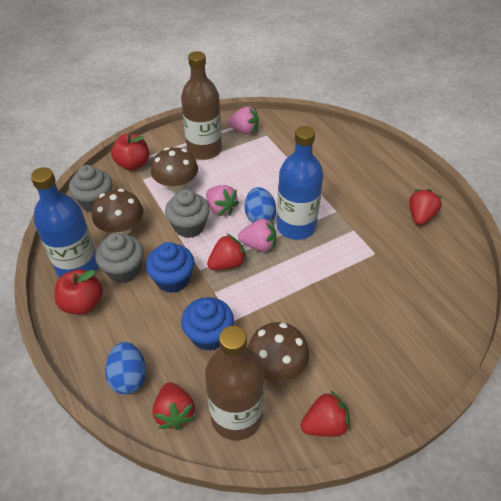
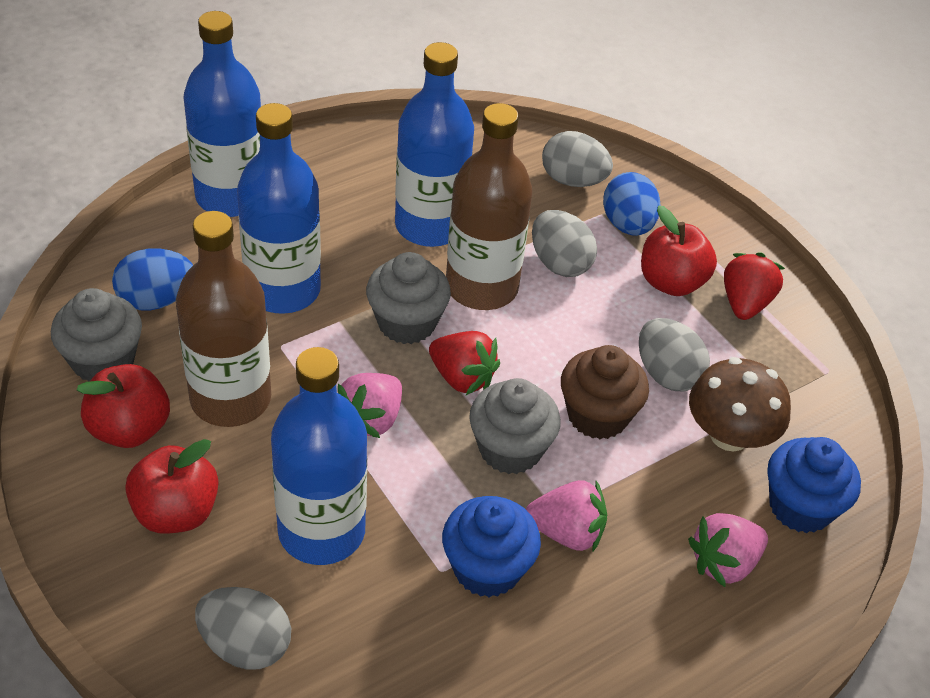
blue bottle: 2 -> 4
brown cupcake: 0 -> 1
brown mushroom: 3 -> 1
grey egg: 0 -> 4
red apple: 2 -> 3
red strawberry: 4 -> 2

